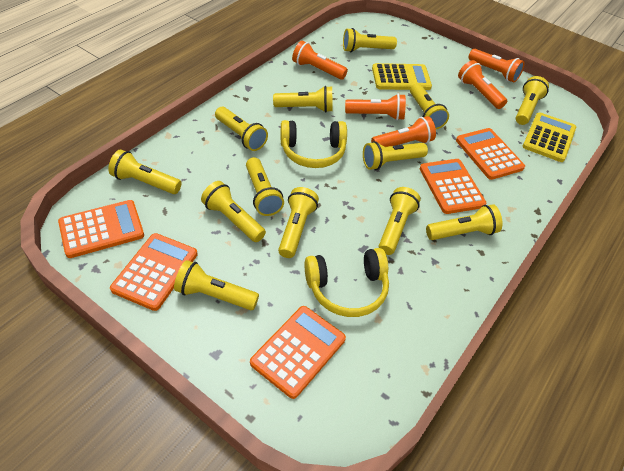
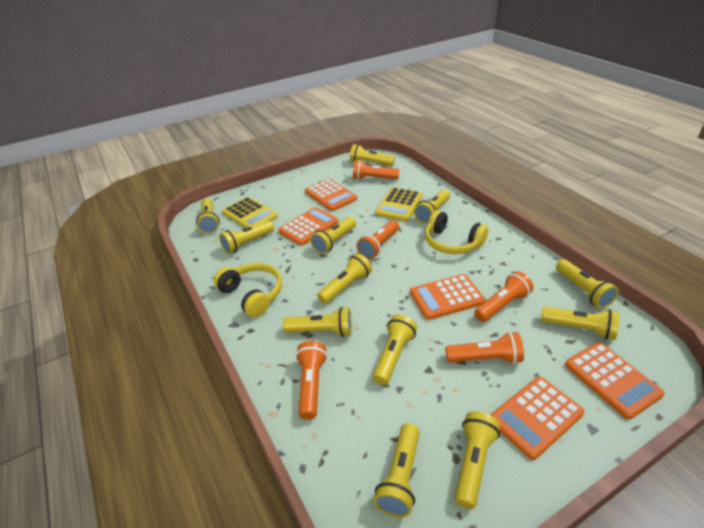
yellow flashlight: 13 -> 12

